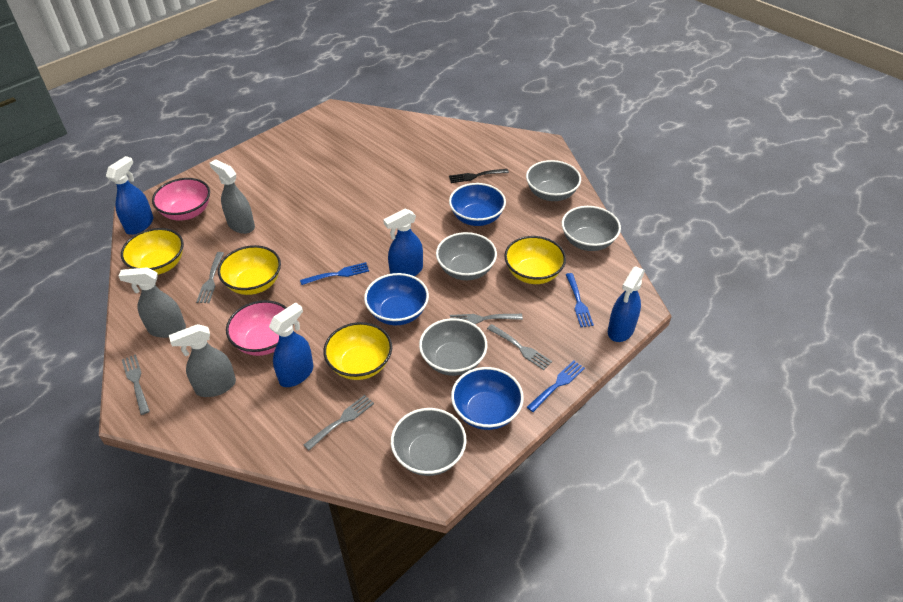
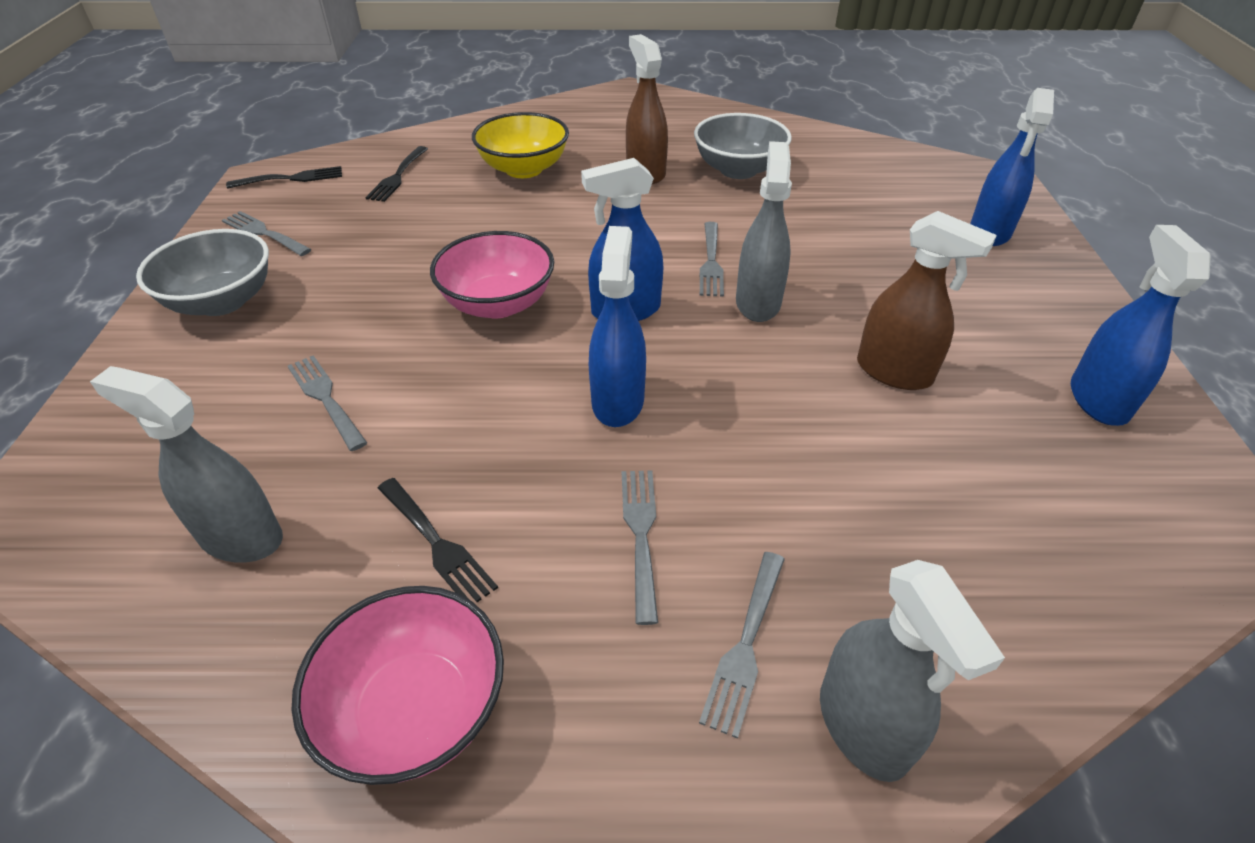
black fork: 1 -> 3
blue bowl: 3 -> 0
blue fork: 3 -> 0
brown spray bottle: 0 -> 2
grey bowl: 5 -> 2
yellow bowl: 4 -> 1

